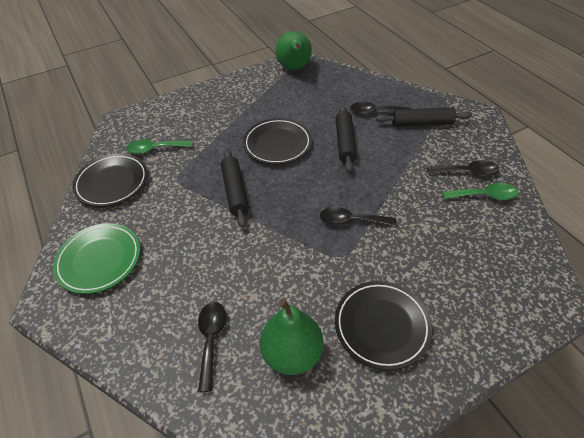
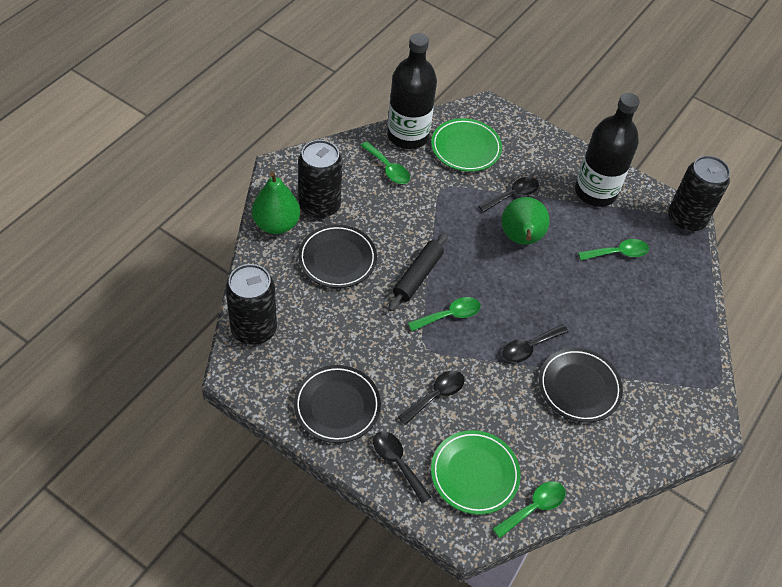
black bottle: 0 -> 2
black can: 0 -> 3
black rolling pin: 3 -> 1
green plate: 1 -> 2
green spoon: 2 -> 4

